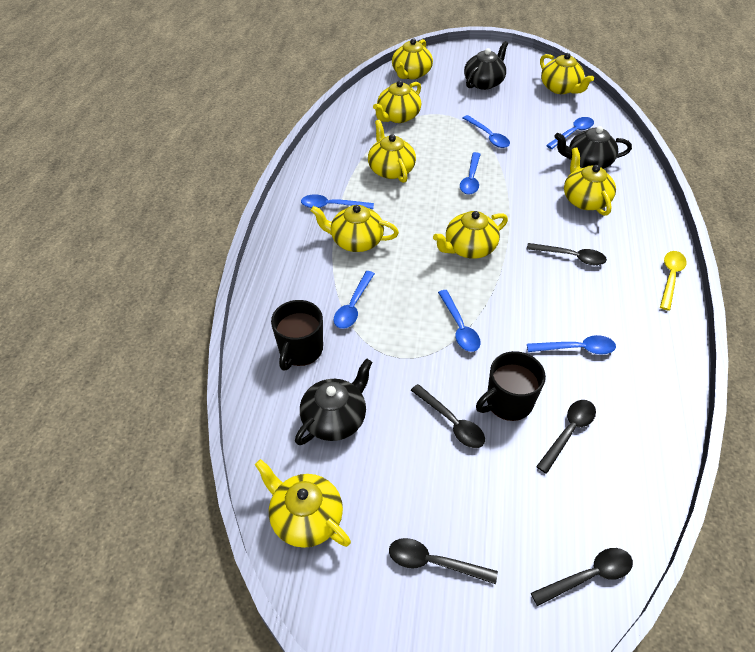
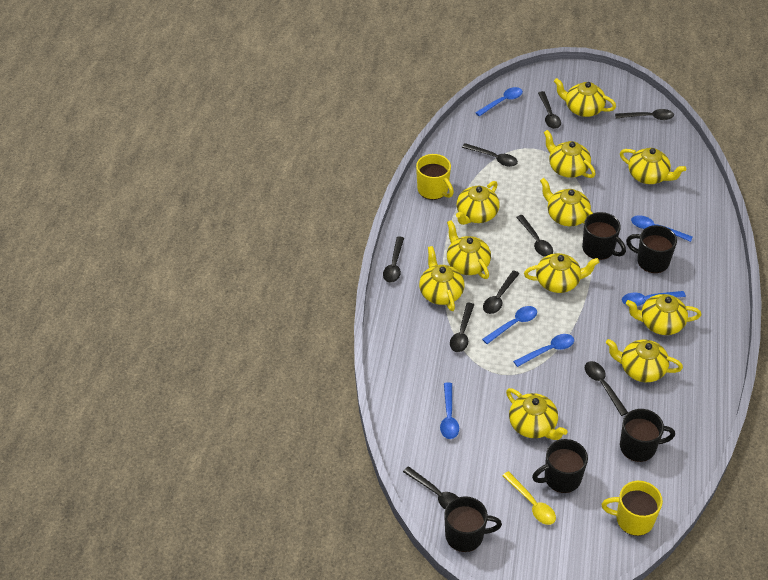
black mug: 2 -> 5
black spoon: 5 -> 9
black teapot: 3 -> 0
blue spoon: 7 -> 6
yellow mug: 0 -> 2
yellow teapot: 8 -> 11

